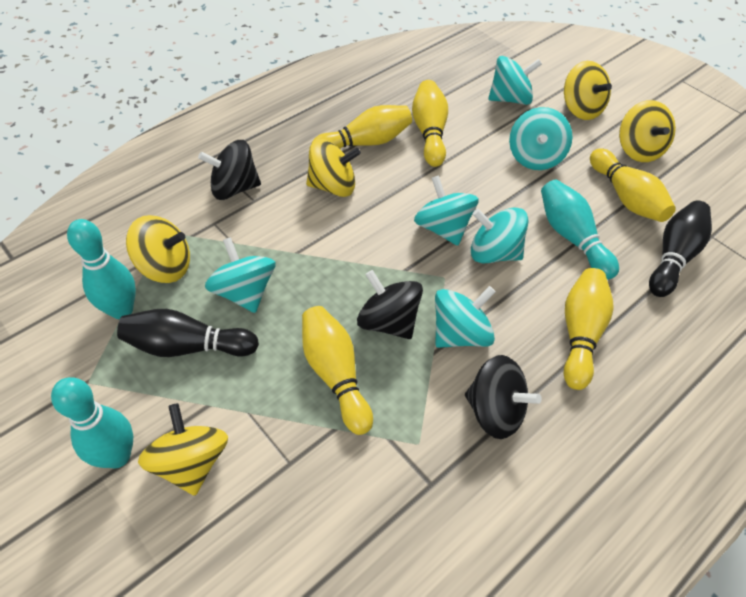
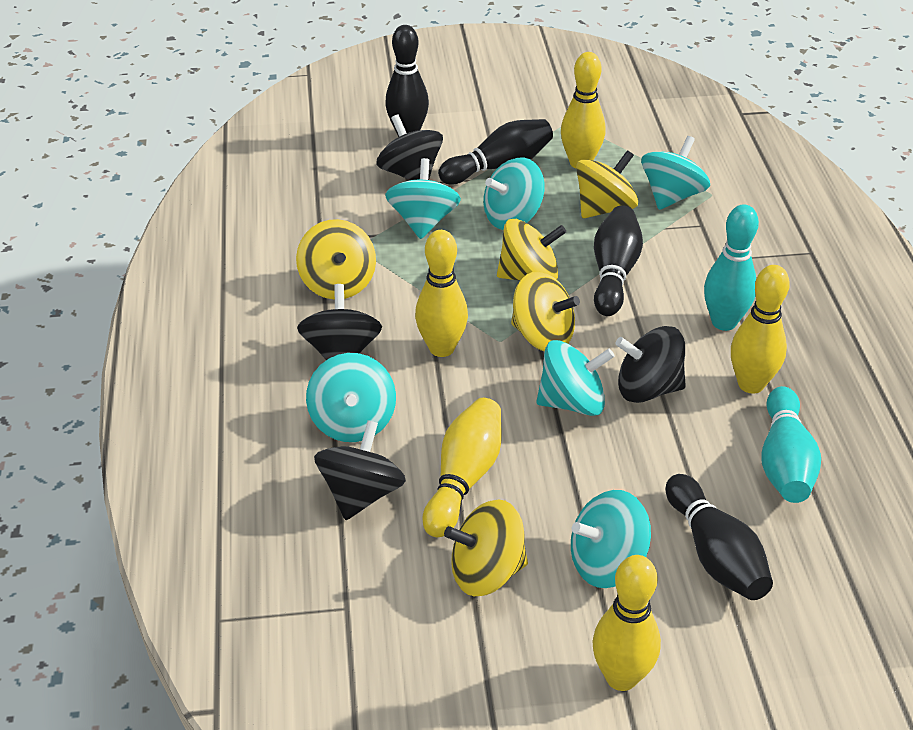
black bowling pin: 2 -> 4
black spinning top: 3 -> 4
turquoise bowling pin: 3 -> 2

